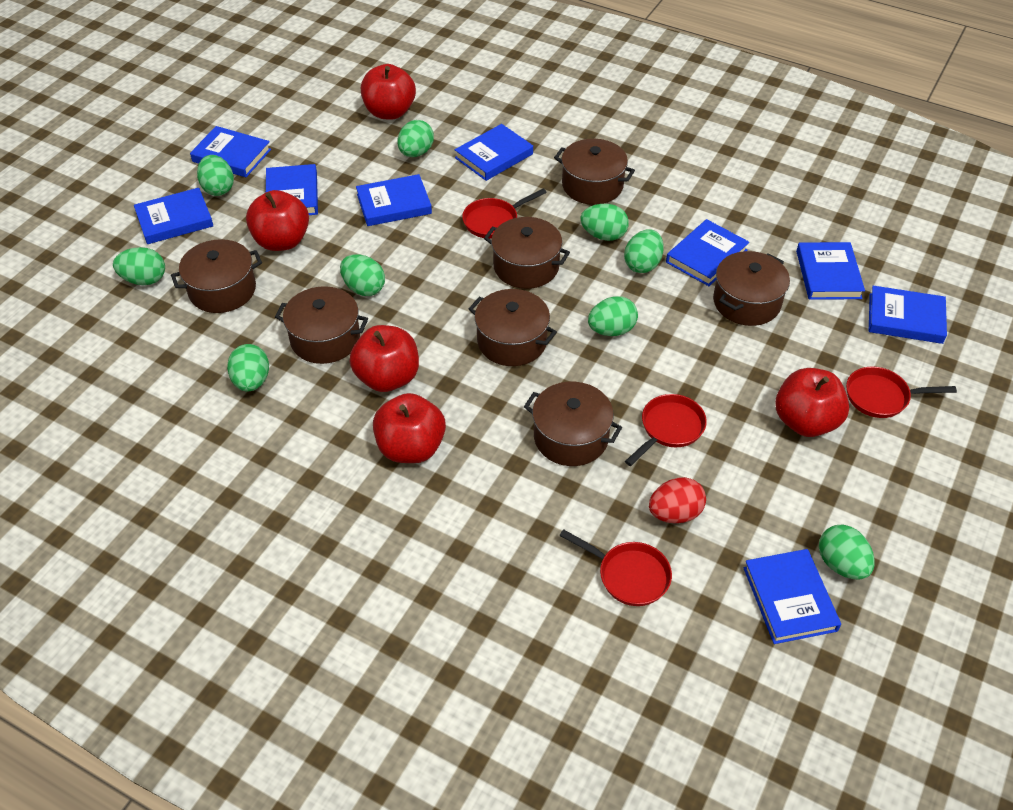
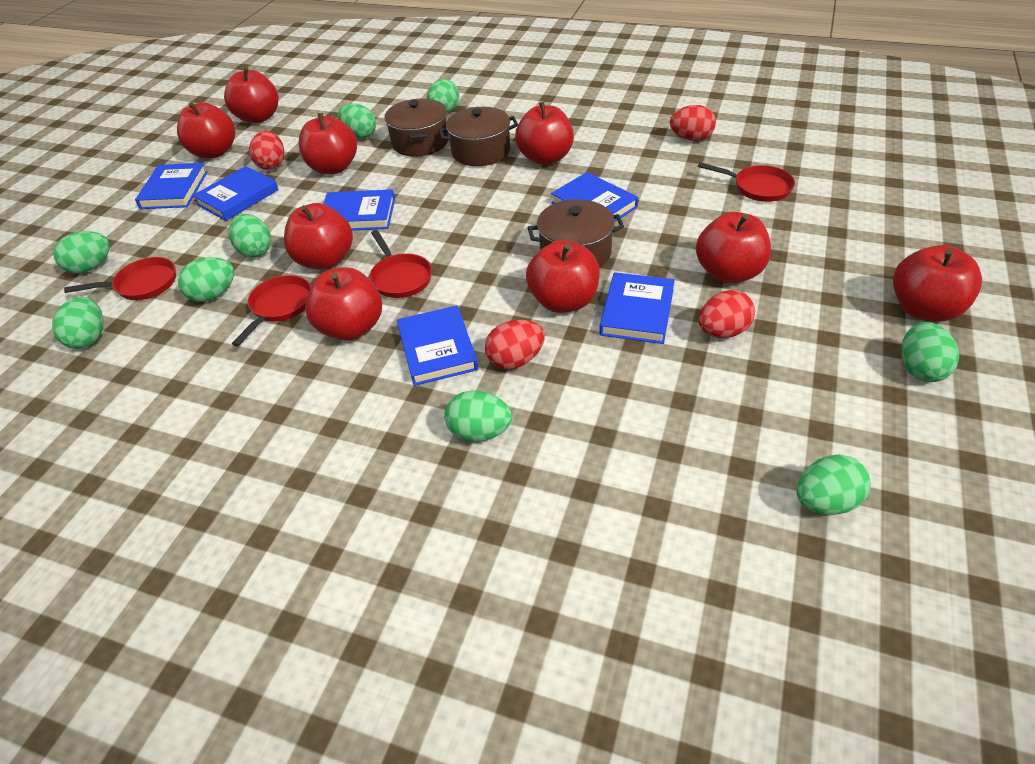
blue book: 9 -> 6
brown pot: 7 -> 3
red apple: 5 -> 9
red egg: 1 -> 4

